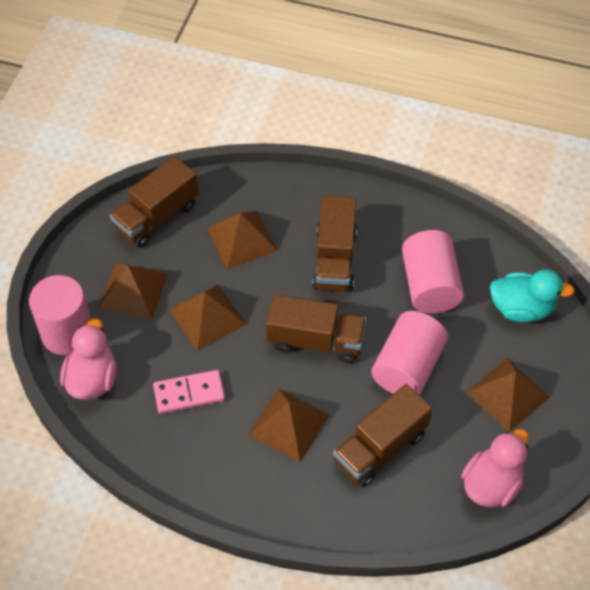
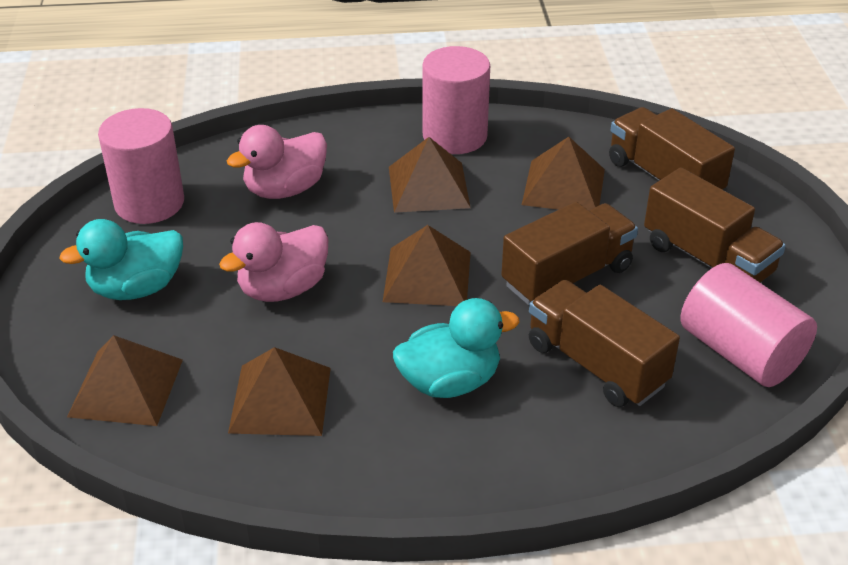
pink domino: 1 -> 0
turquoise duck: 1 -> 2

